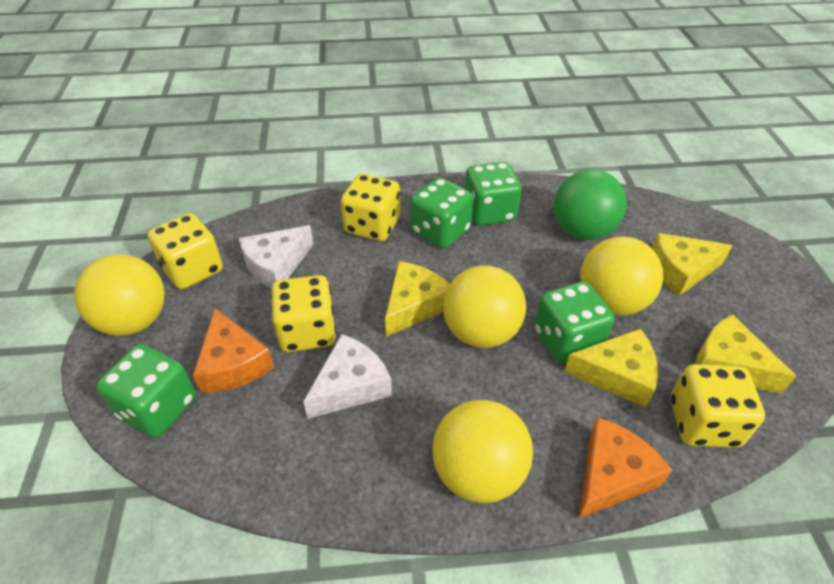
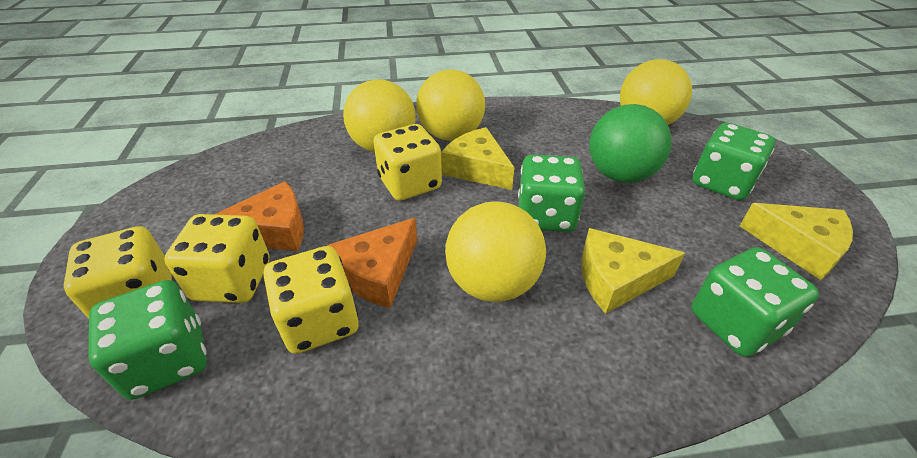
white cheese: 2 -> 0
yellow cheese: 4 -> 3

